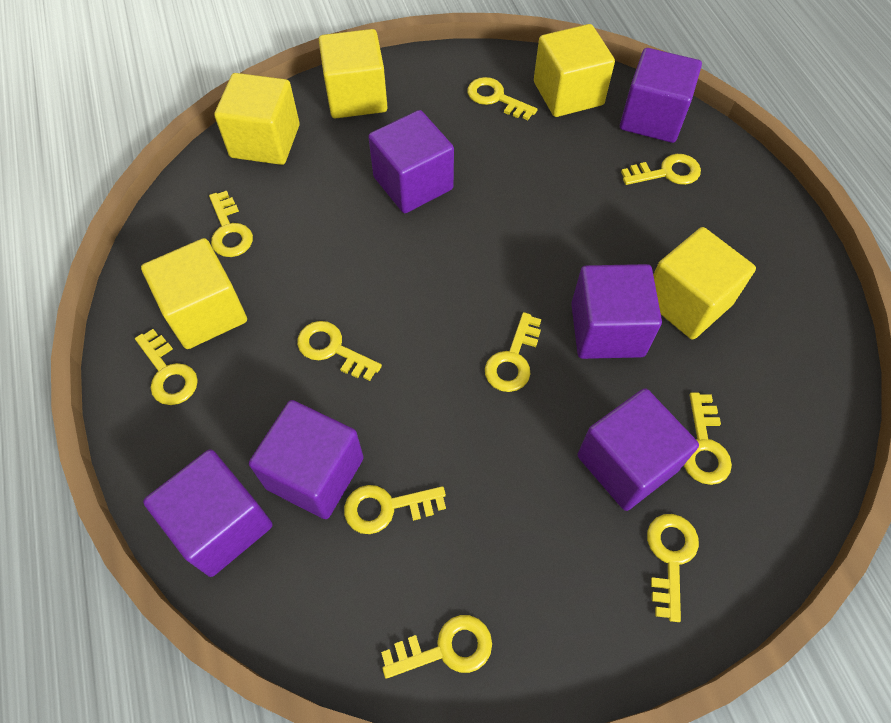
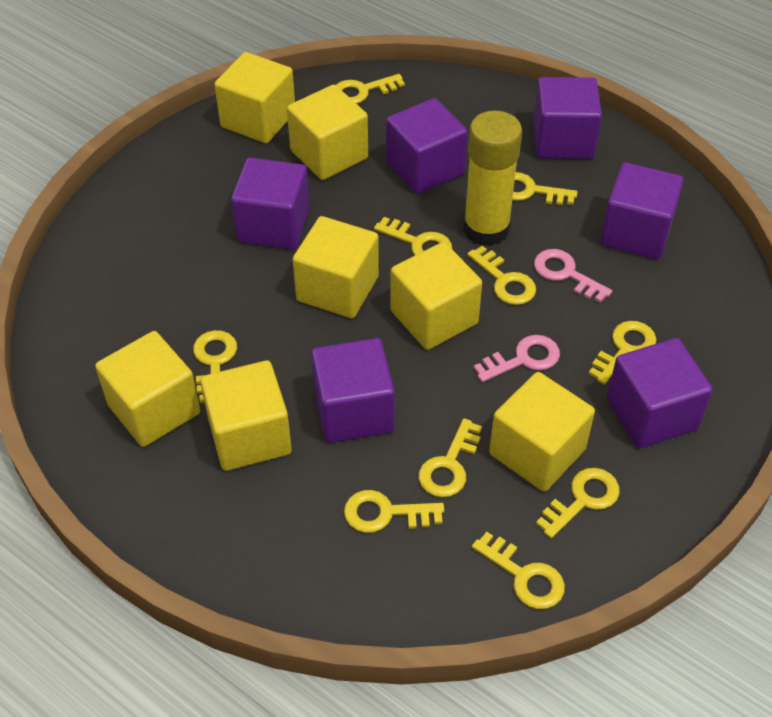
pink key: 0 -> 2
yellow cube: 5 -> 7
yellow glue stick: 0 -> 1

